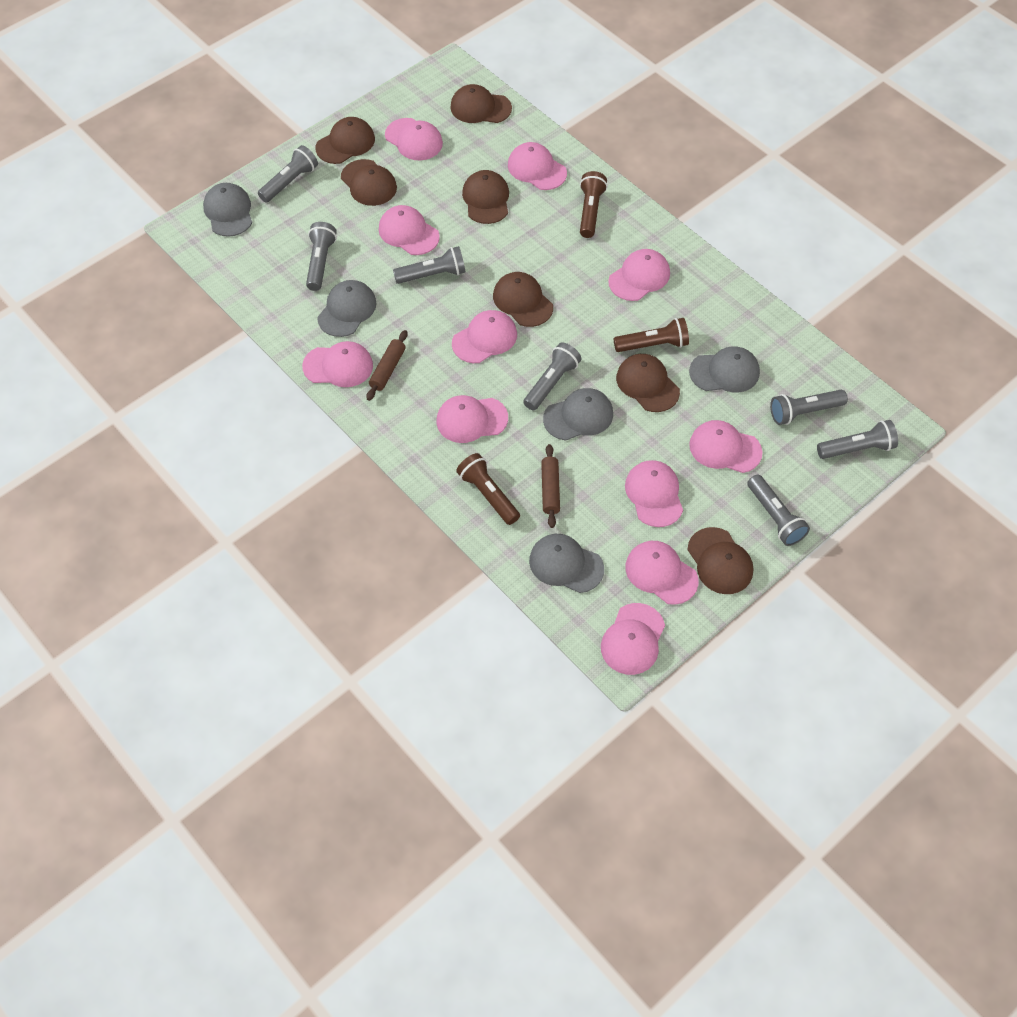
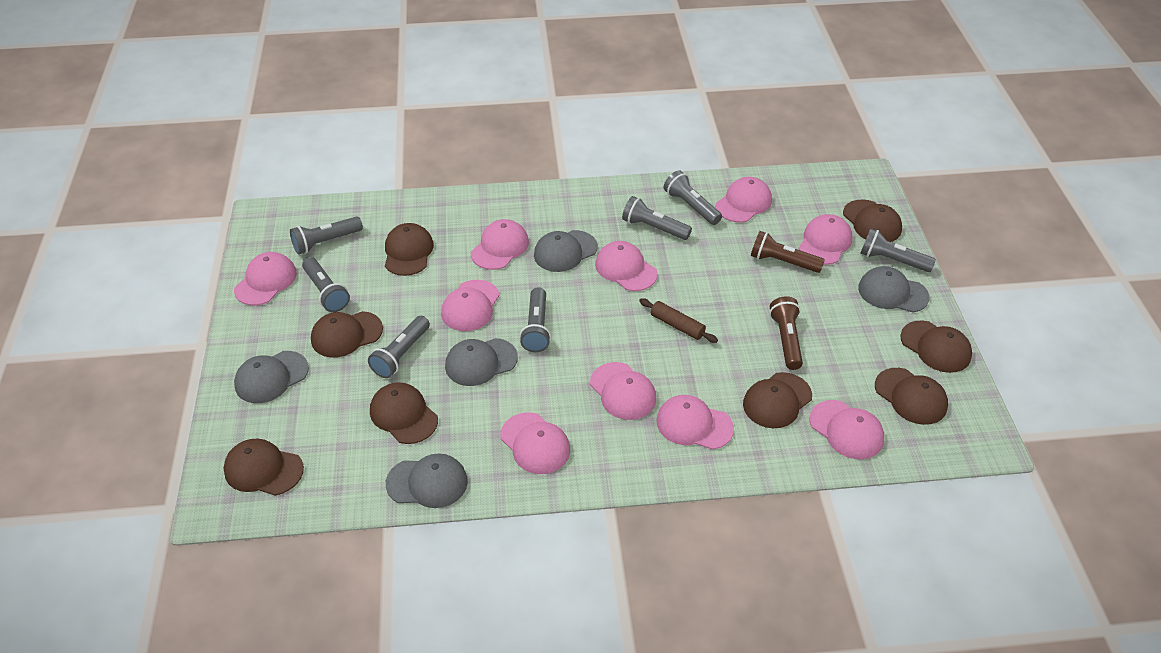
brown cap: 7 -> 8
brown flashlight: 3 -> 2
brown rolling pin: 2 -> 1
pink cap: 11 -> 10

